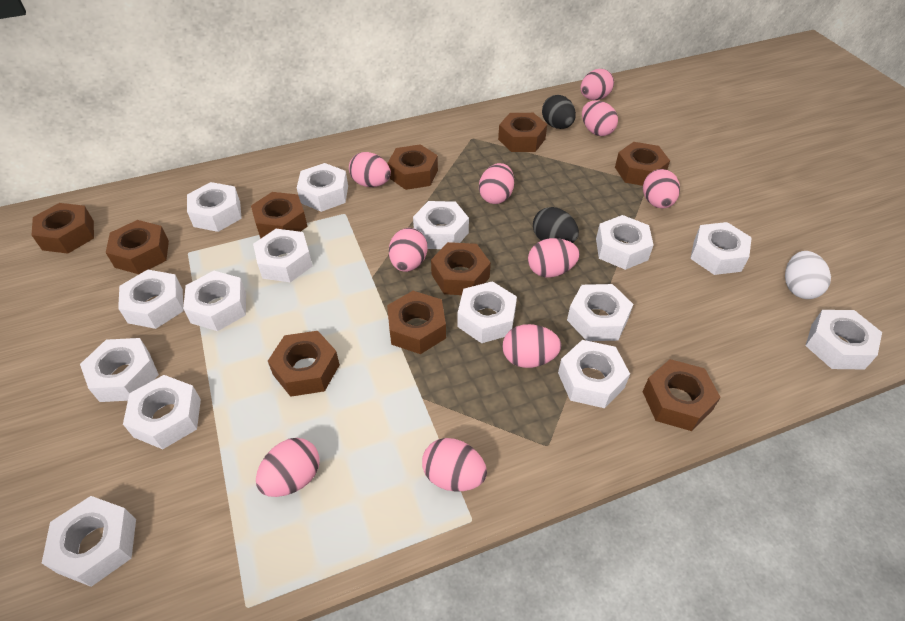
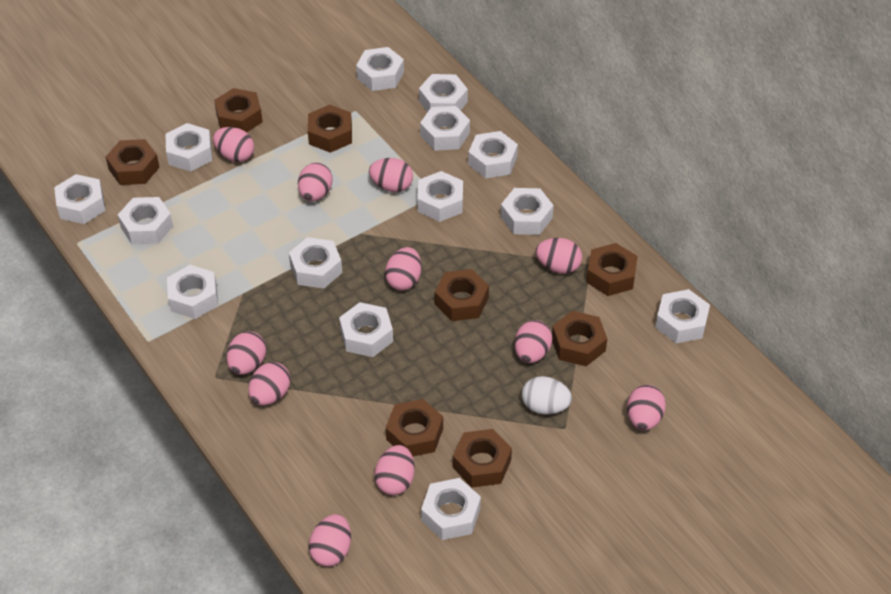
black egg: 2 -> 0
brown nut: 10 -> 8
pink egg: 10 -> 11
white nut: 15 -> 14

